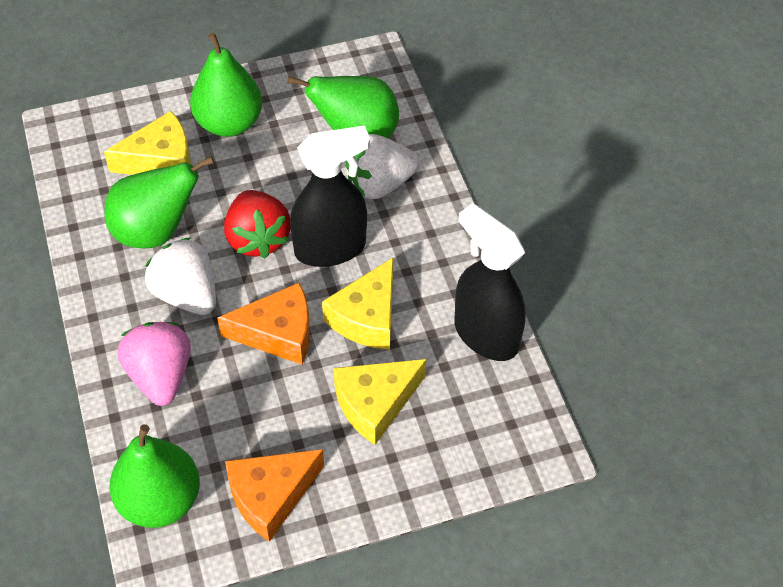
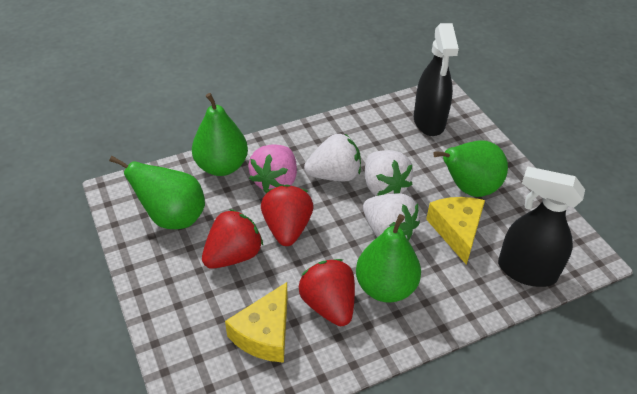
orange cheese: 2 -> 0
red strawberry: 1 -> 3
white strawberry: 2 -> 3
yellow cheese: 3 -> 2

